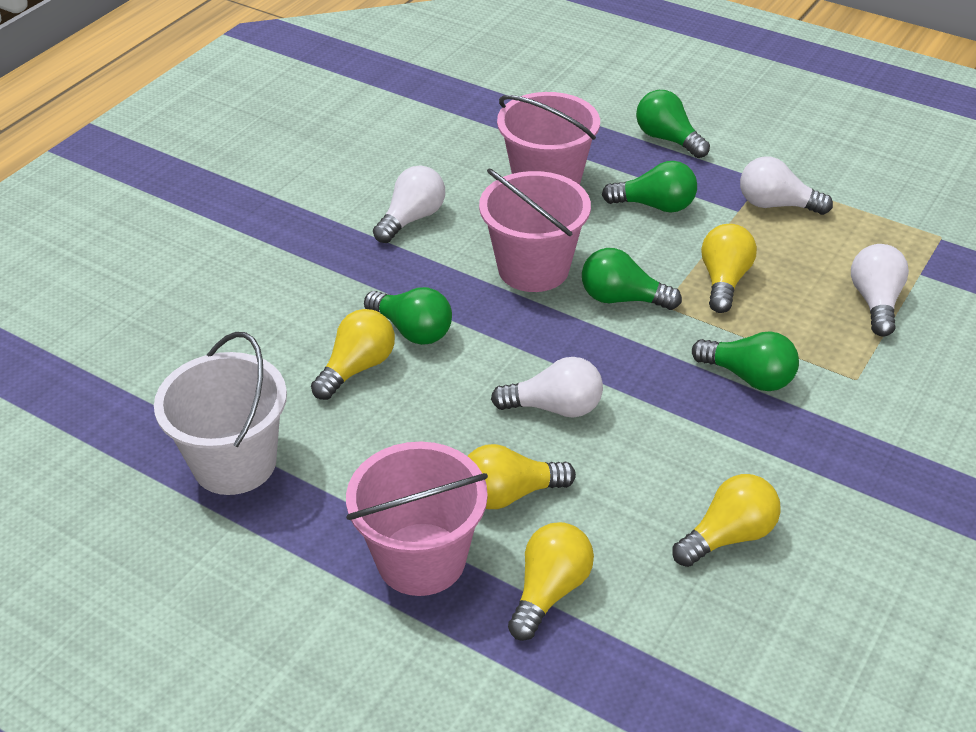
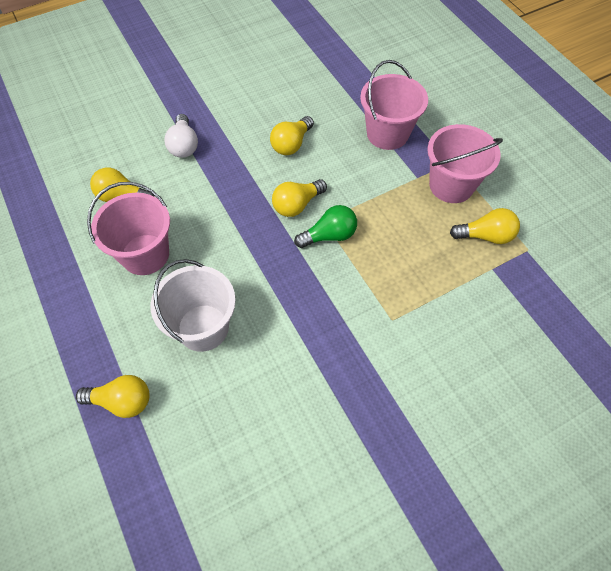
green light bulb: 5 -> 1
white light bulb: 4 -> 1

